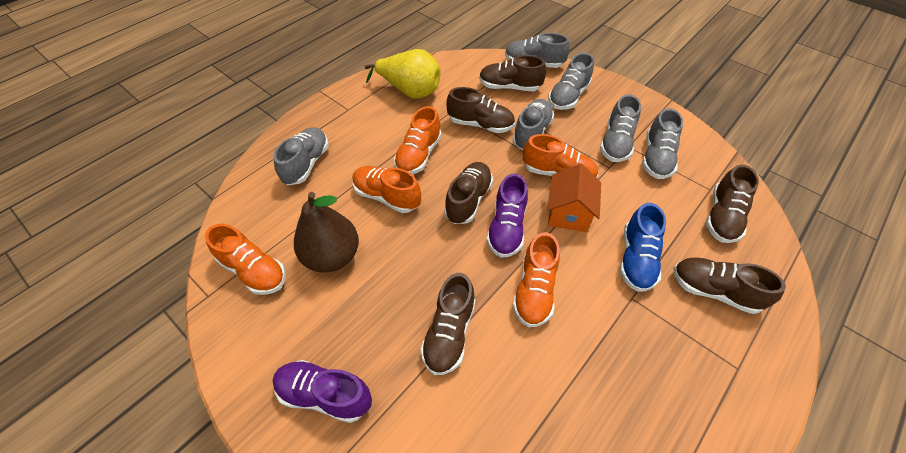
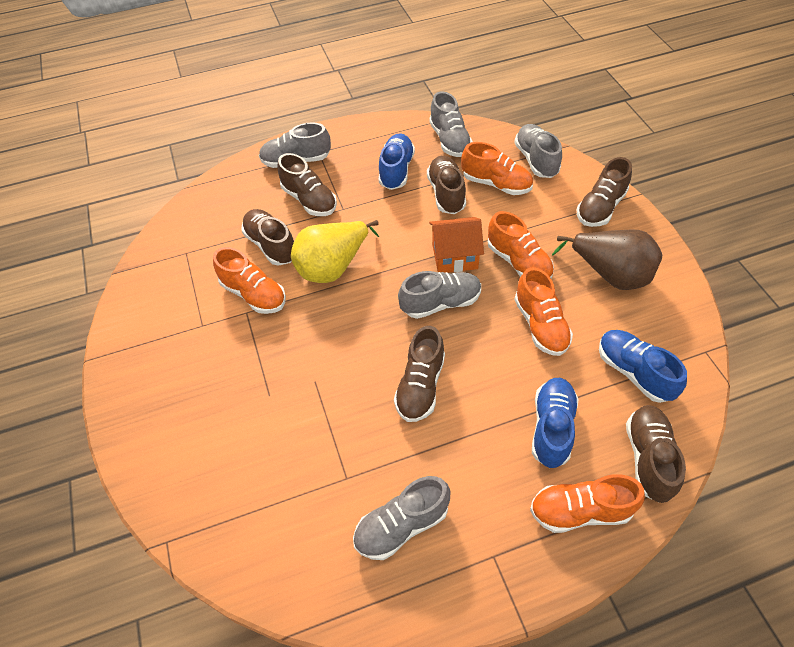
blue shoe: 1 -> 3
grey shoe: 6 -> 5
purple shoe: 2 -> 0

